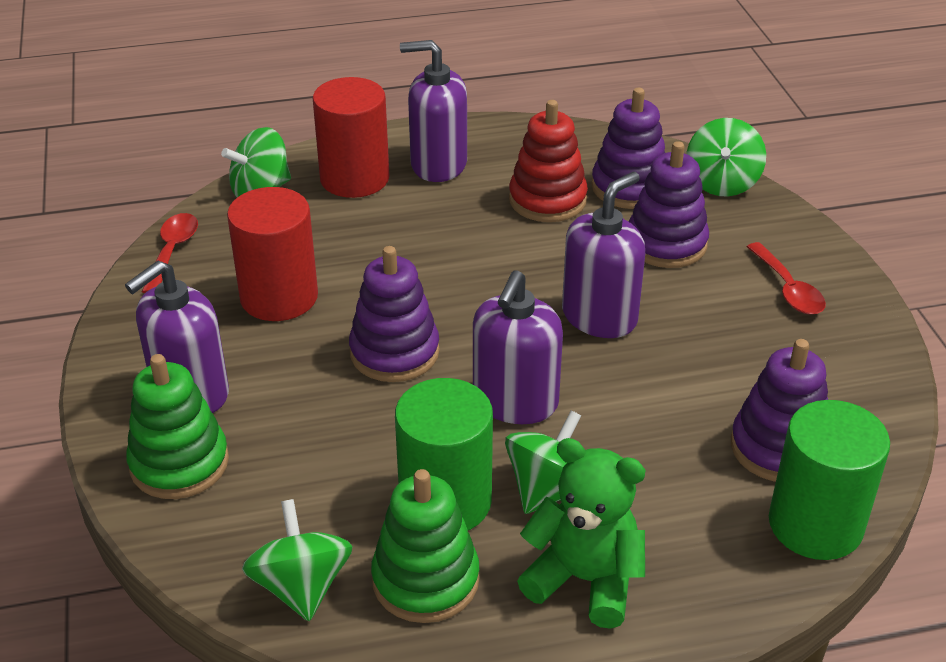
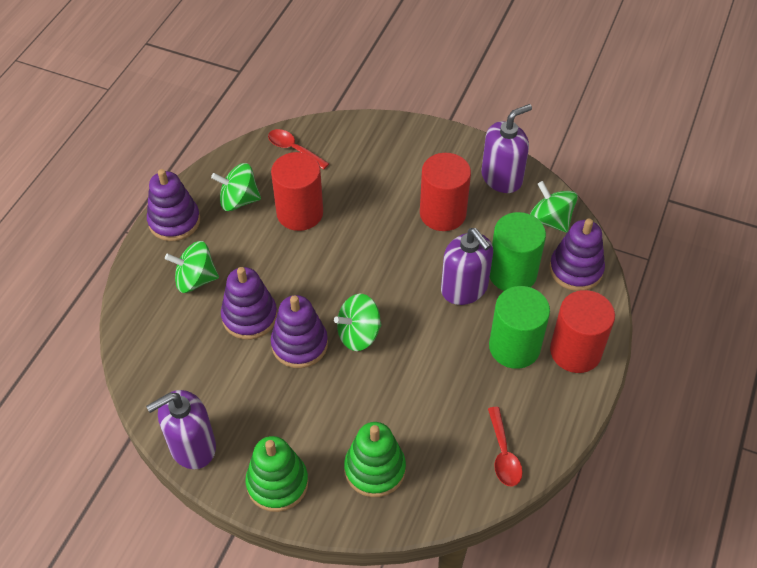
green teddy bear: 1 -> 0
purple soap dispenser: 4 -> 3
red cylinder: 2 -> 3
red stacking toy: 1 -> 0

